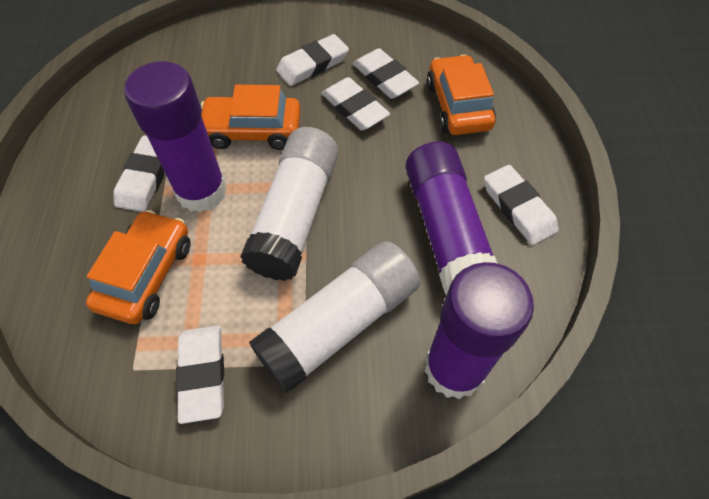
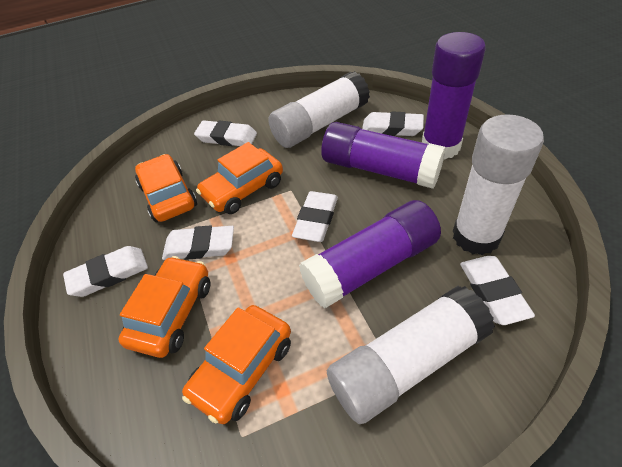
orange car: 3 -> 4
white glue stick: 2 -> 3

